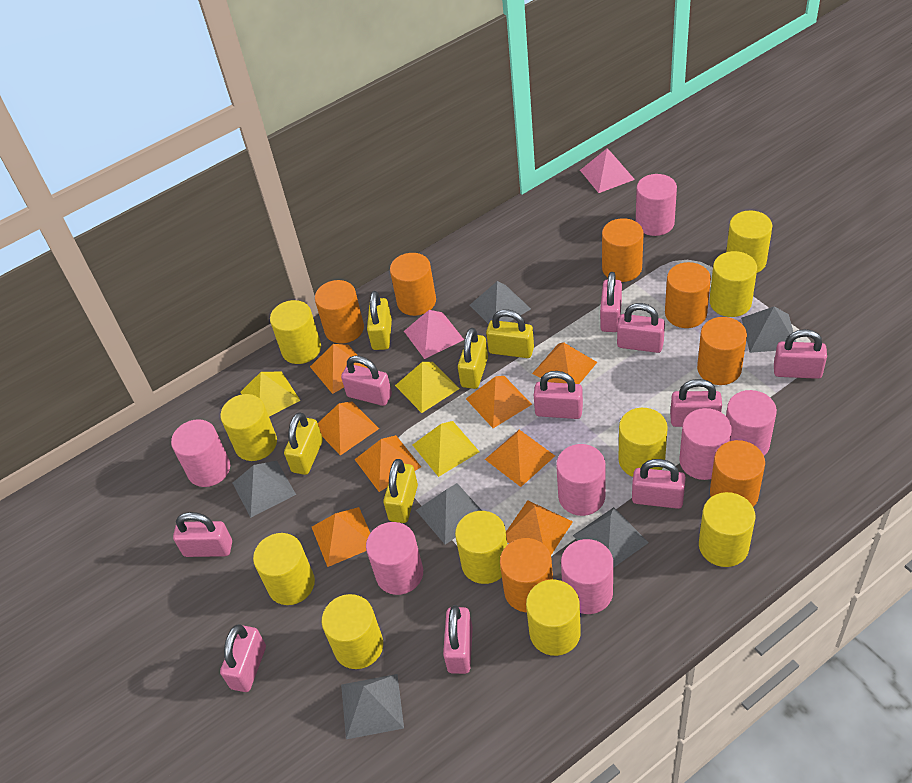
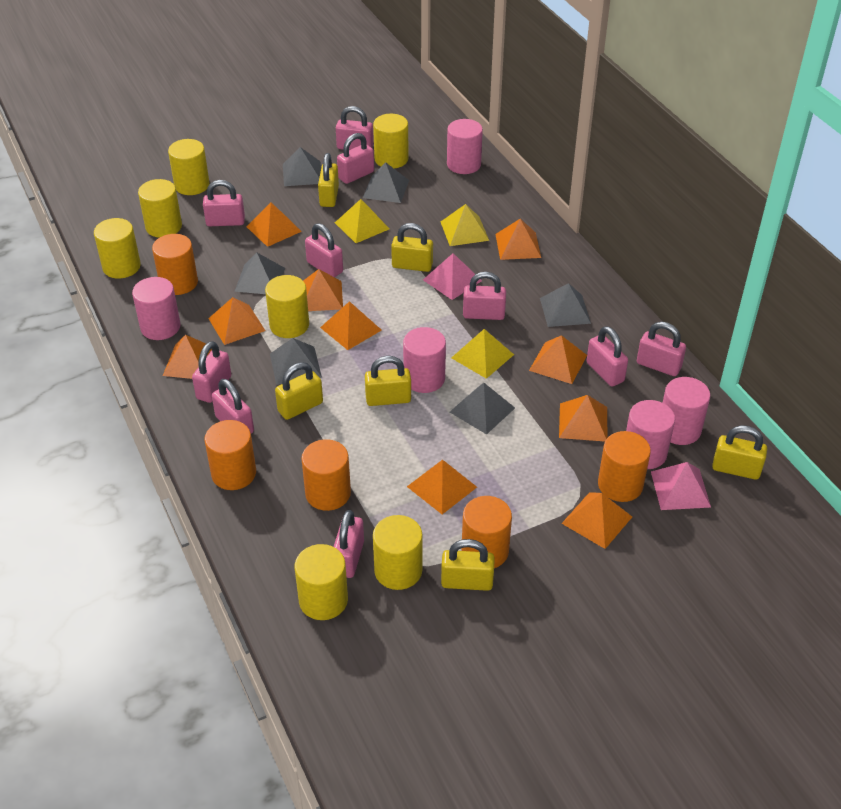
orange cylinder: 7 -> 5
orange pyramid: 8 -> 10
pink cylinder: 7 -> 5
yellow cylinder: 10 -> 7
yellow padlock: 5 -> 6

